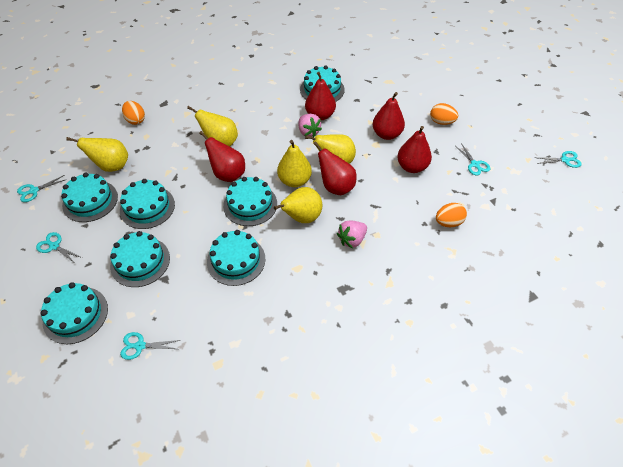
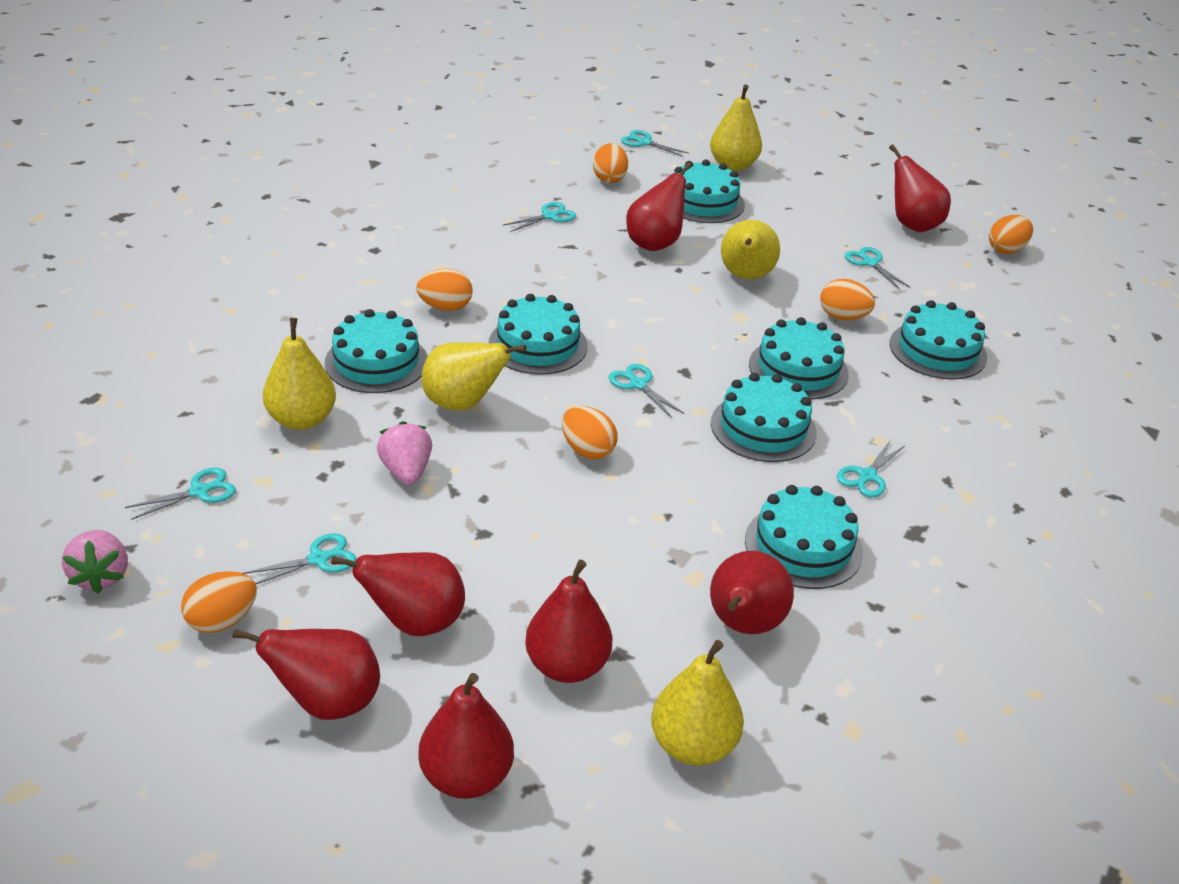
orange egg: 3 -> 6
red pear: 5 -> 7
turquoise scissors: 5 -> 7

